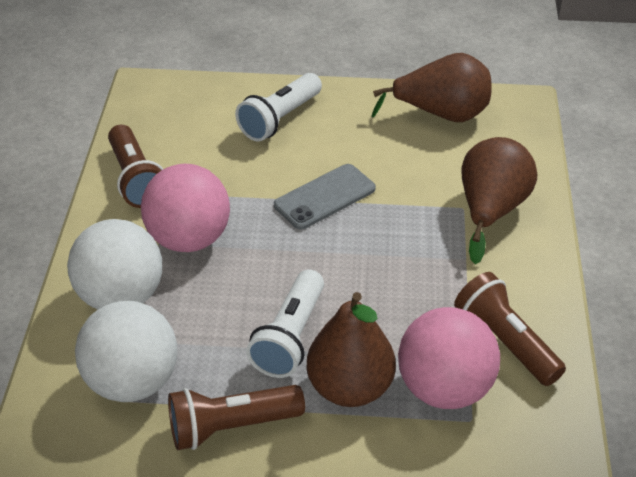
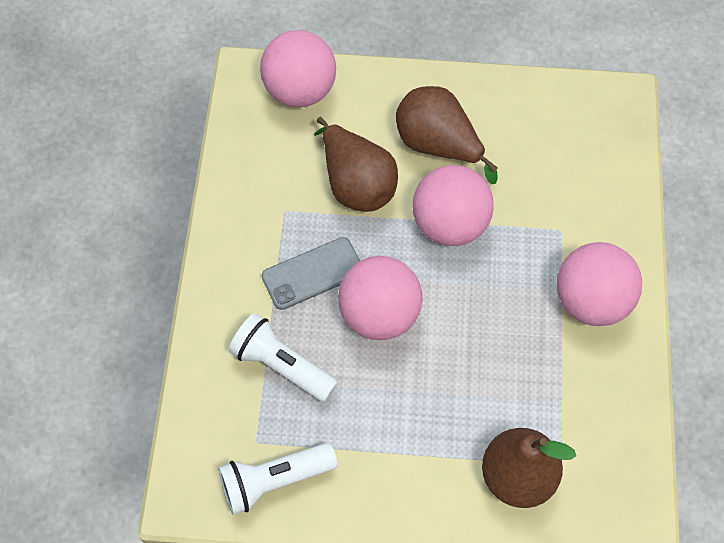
brown flashlight: 3 -> 0
pink ball: 2 -> 4
white ball: 2 -> 0

